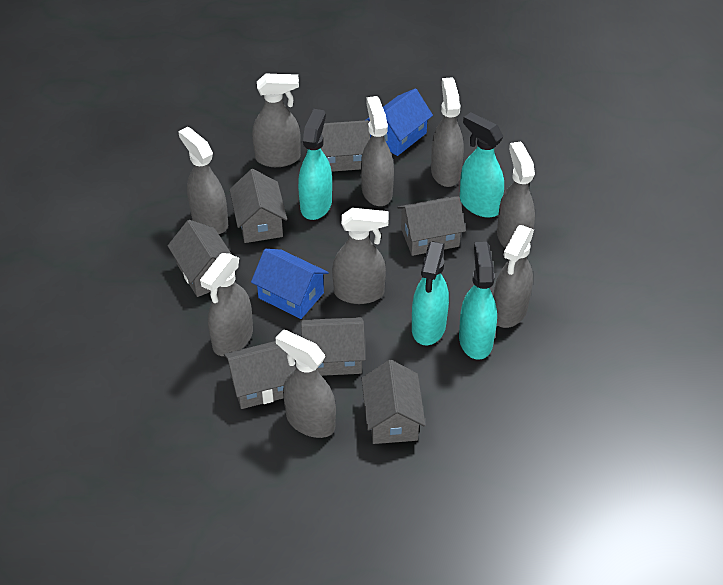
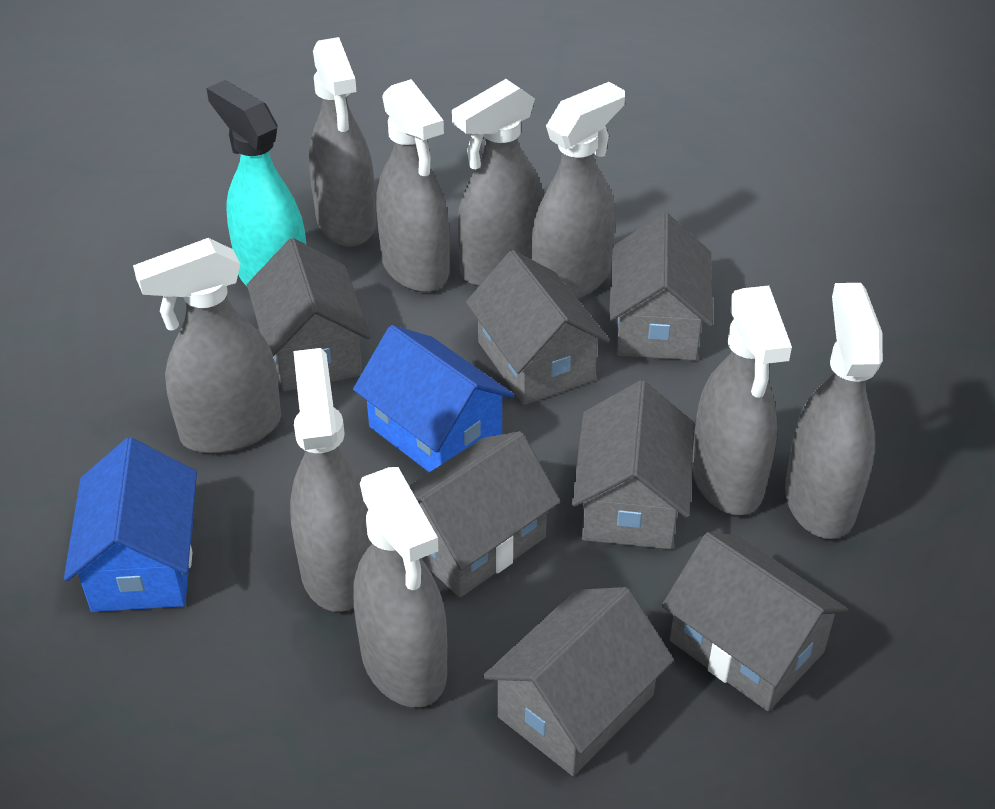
turquoise spray bottle: 4 -> 1

